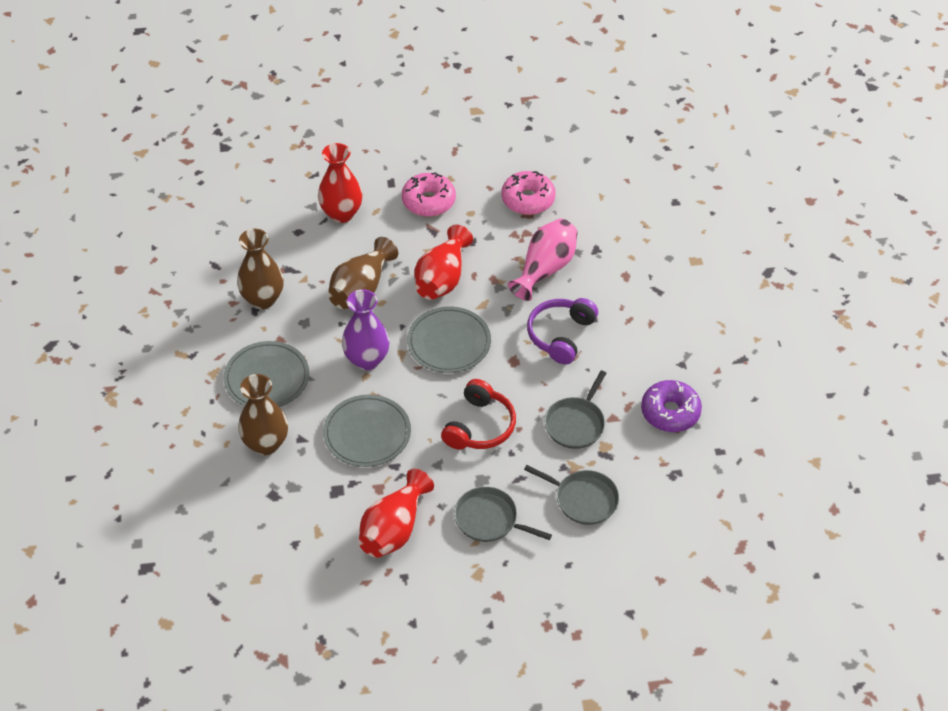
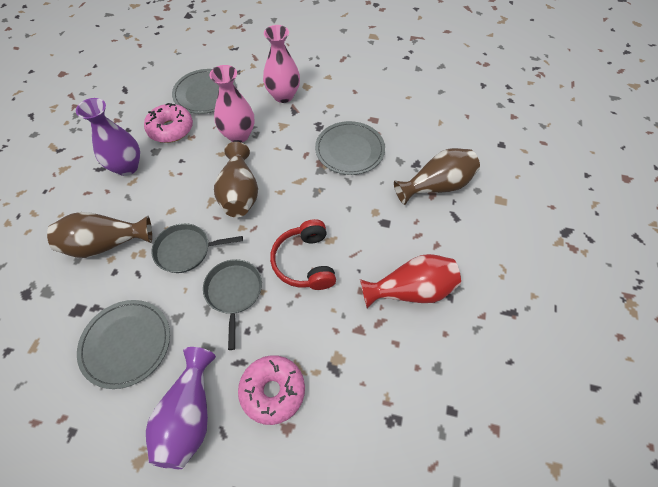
grey pan: 3 -> 2
pink vase: 1 -> 2
purple donut: 1 -> 0
purple headphones: 1 -> 0
purple vase: 1 -> 2
red vase: 3 -> 1

